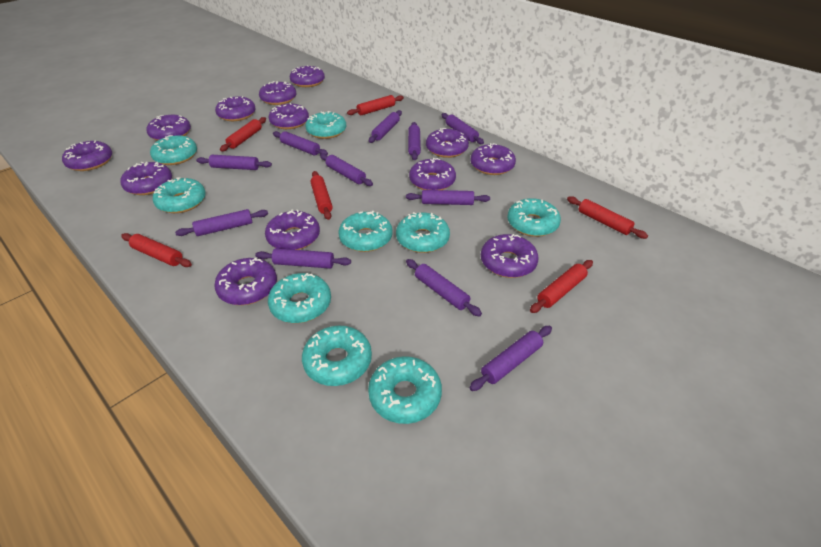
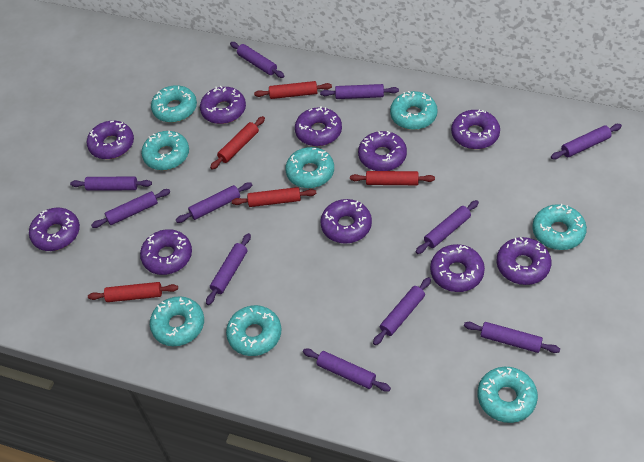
purple donut: 13 -> 10
red rolling pin: 6 -> 5
turquoise donut: 9 -> 8

